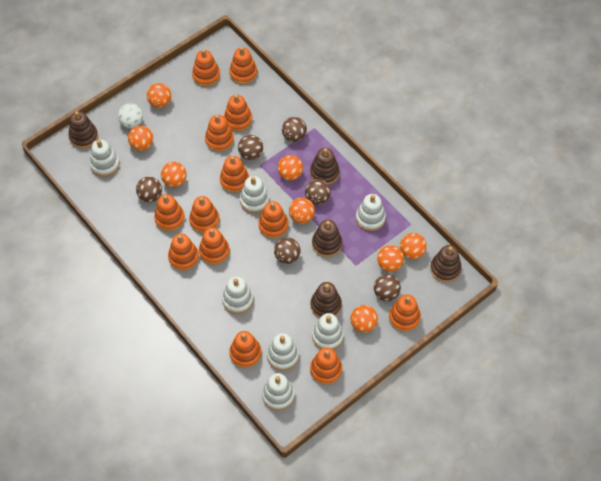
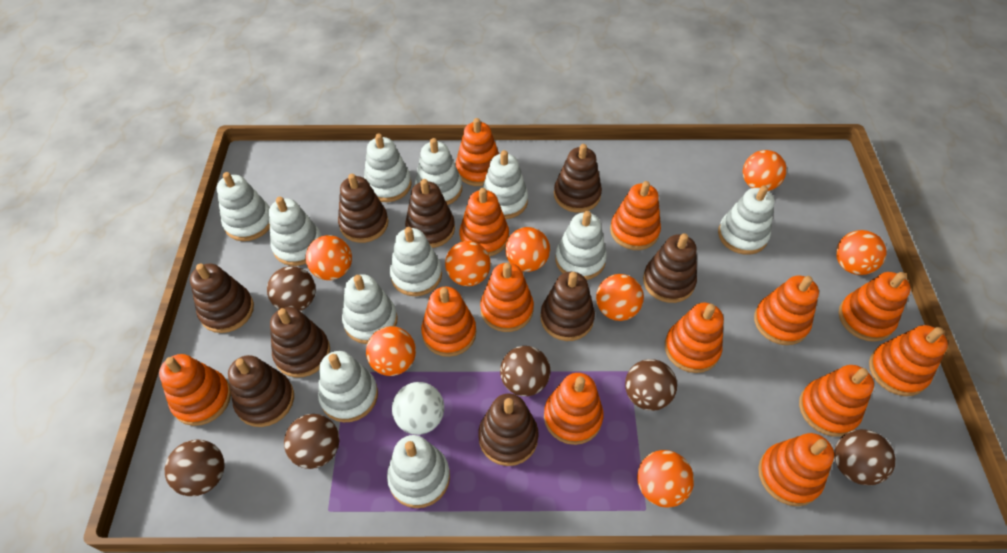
brown stacking toy: 5 -> 9
white stacking toy: 7 -> 11

